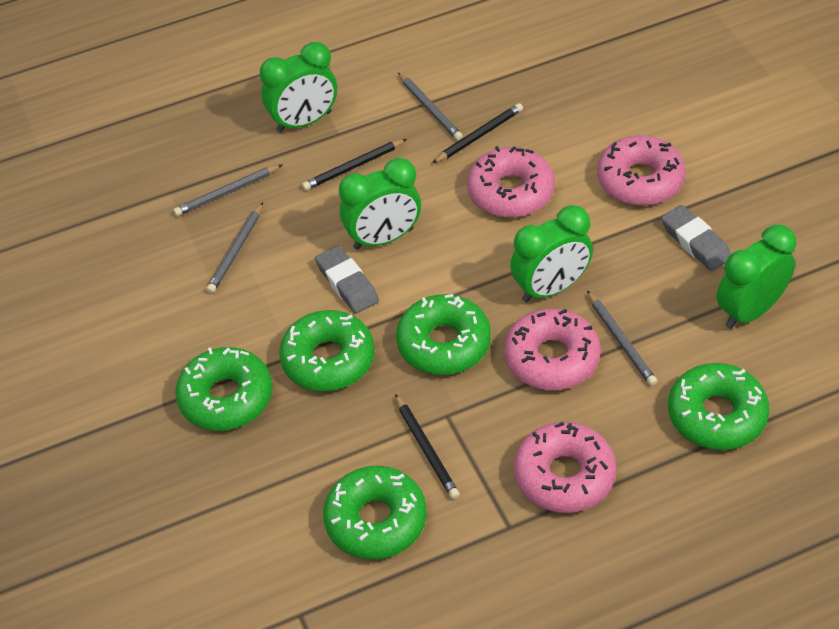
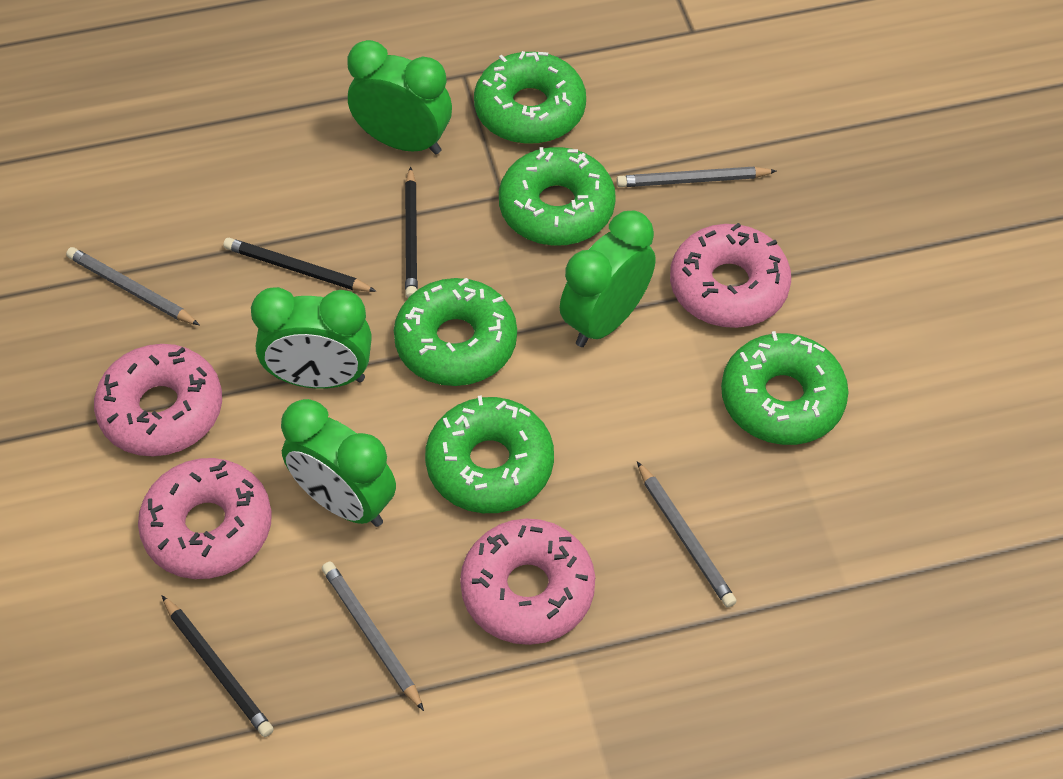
grey eraser: 2 -> 0

